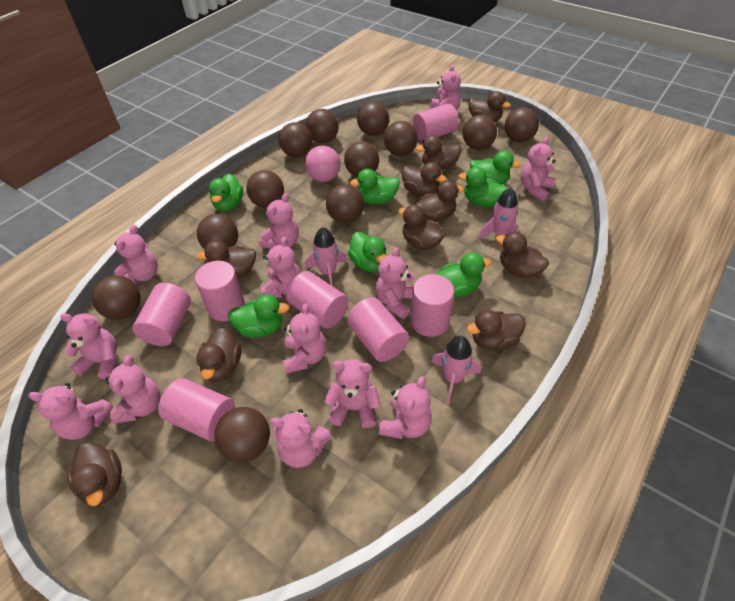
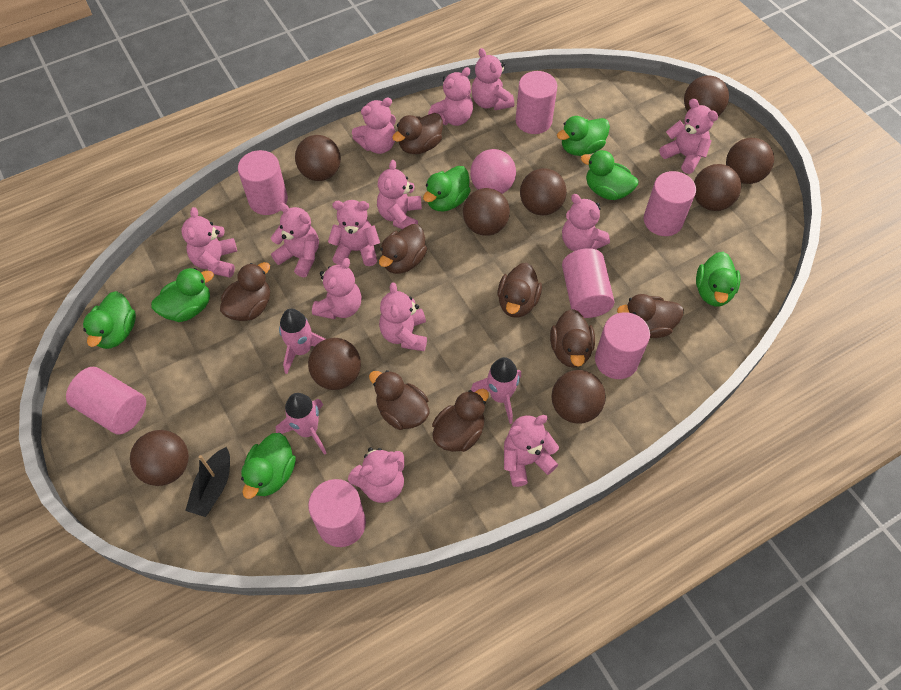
black boat: 0 -> 1
brown ball: 12 -> 9
brown duck: 10 -> 8

